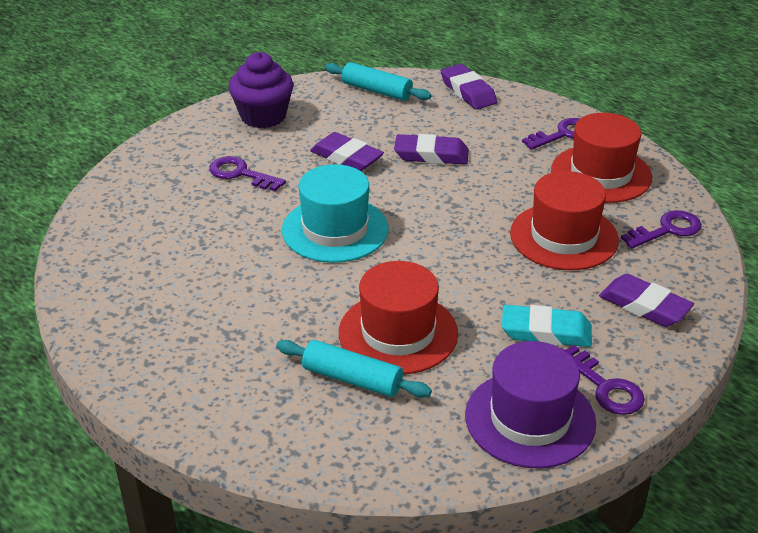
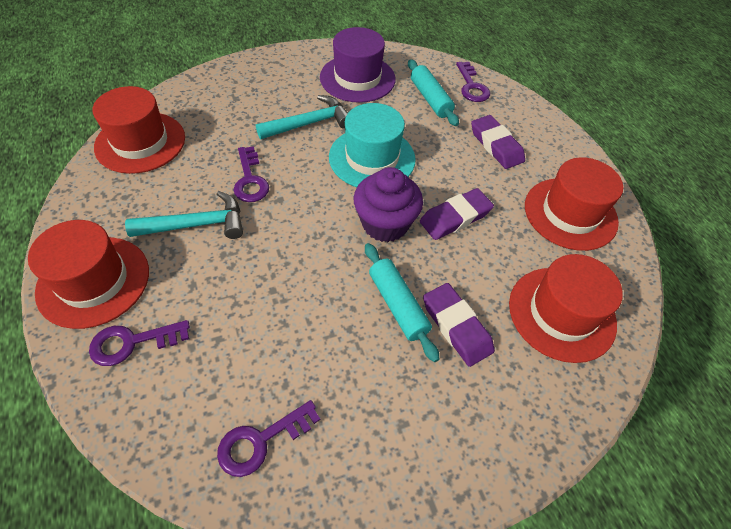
purple eraser: 4 -> 3
red hat: 3 -> 4
turquoise eraser: 1 -> 0
turquoise hammer: 0 -> 2

